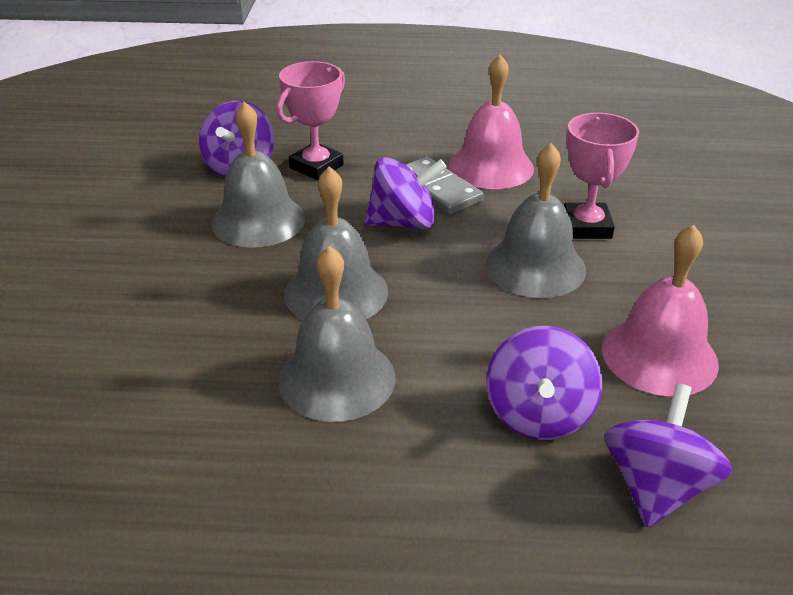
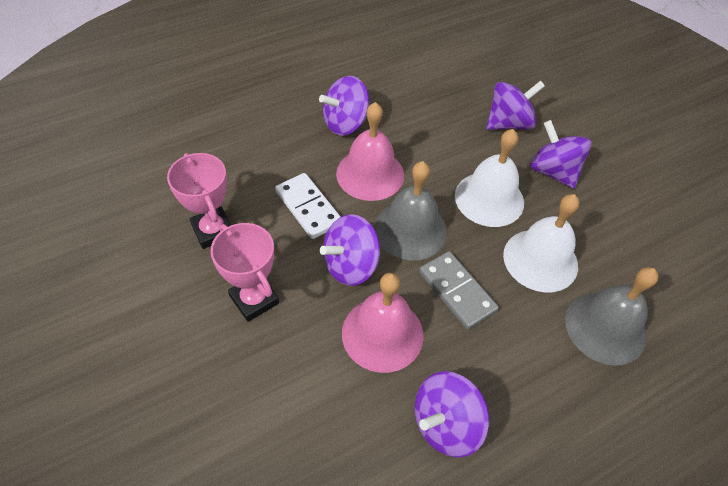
grey bell: 4 -> 2
purple spinning top: 4 -> 5
white bell: 0 -> 2
white domino: 0 -> 1

